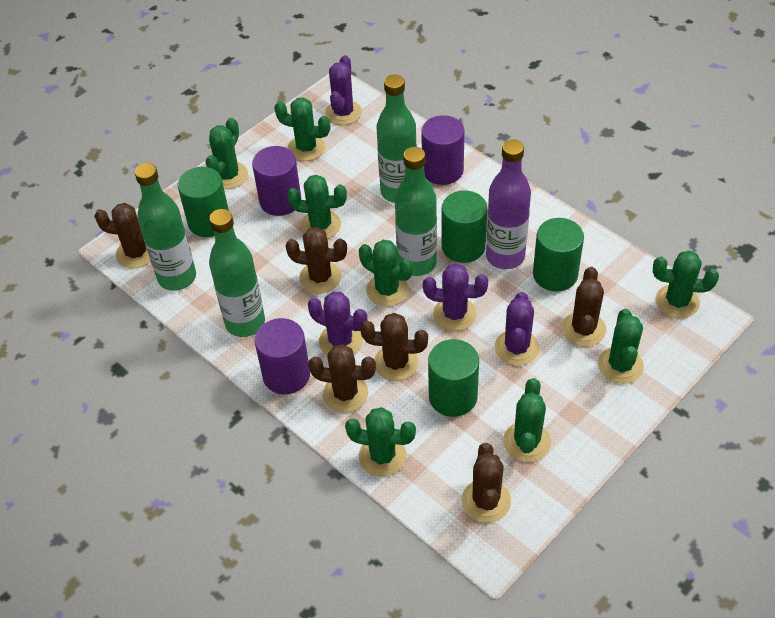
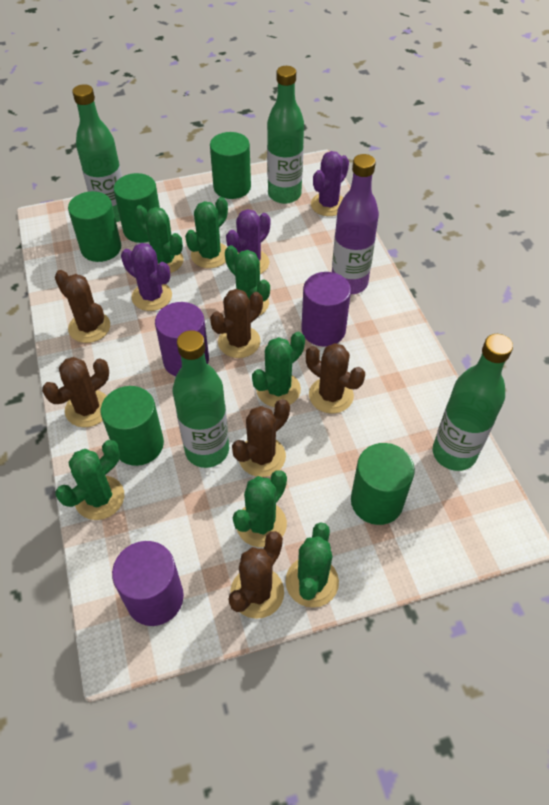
green cactus: 8 -> 7
green cylinder: 4 -> 5
purple cactus: 4 -> 3

